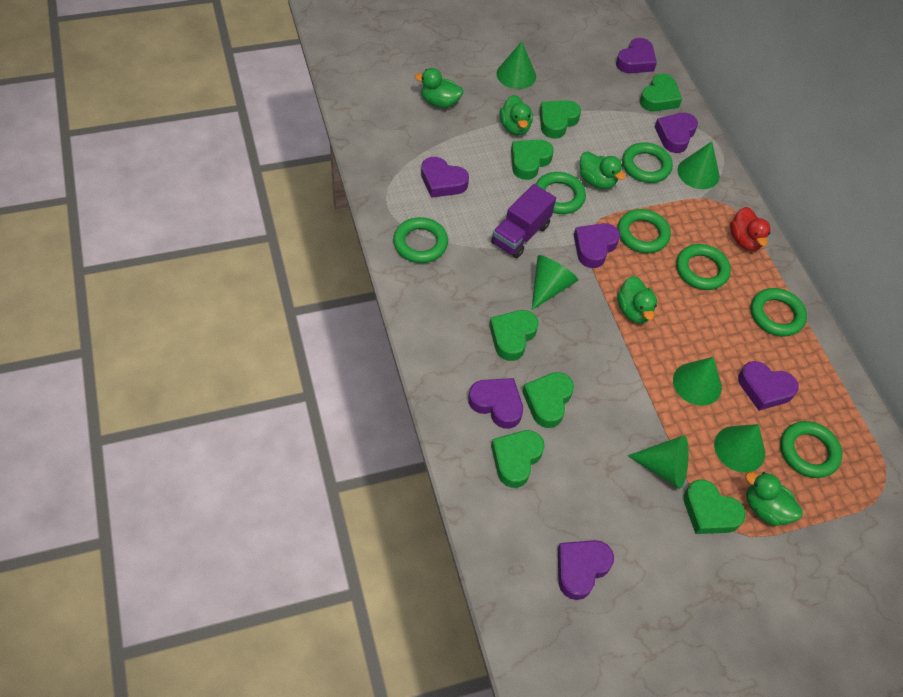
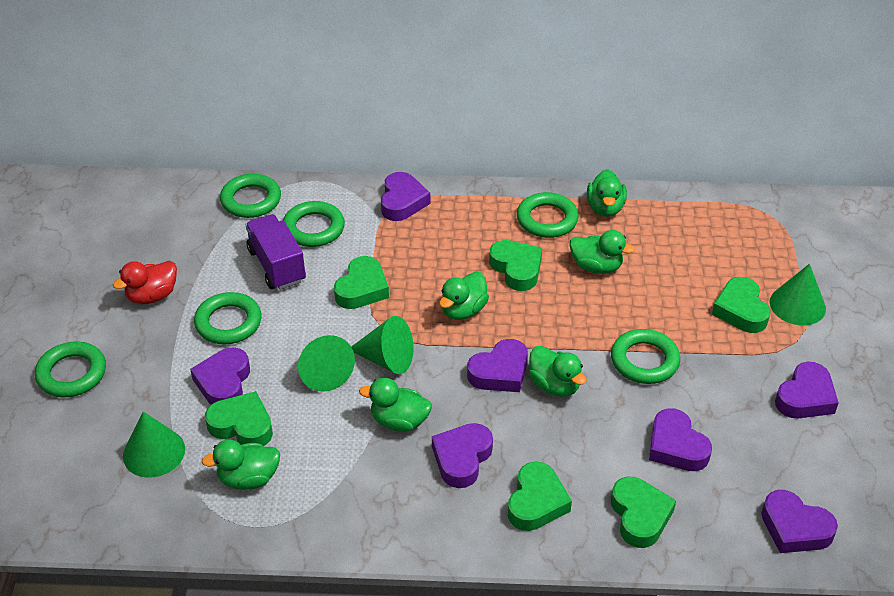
green cone: 6 -> 4
green duck: 5 -> 6
green heart: 7 -> 6
green ring: 7 -> 6

